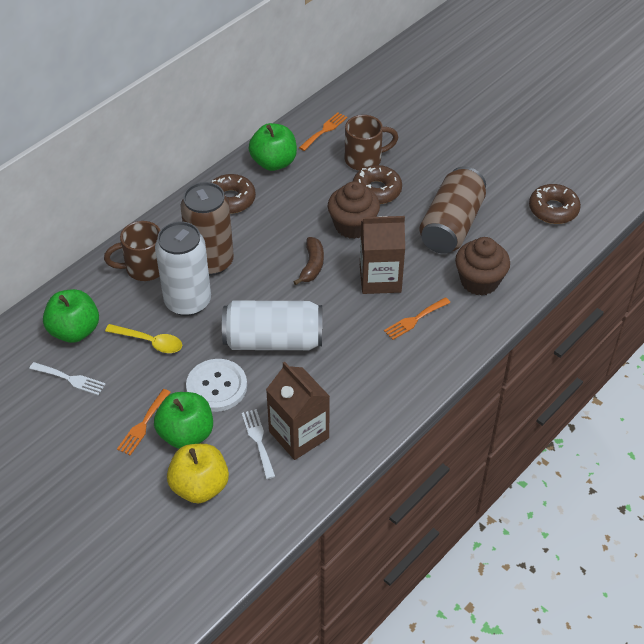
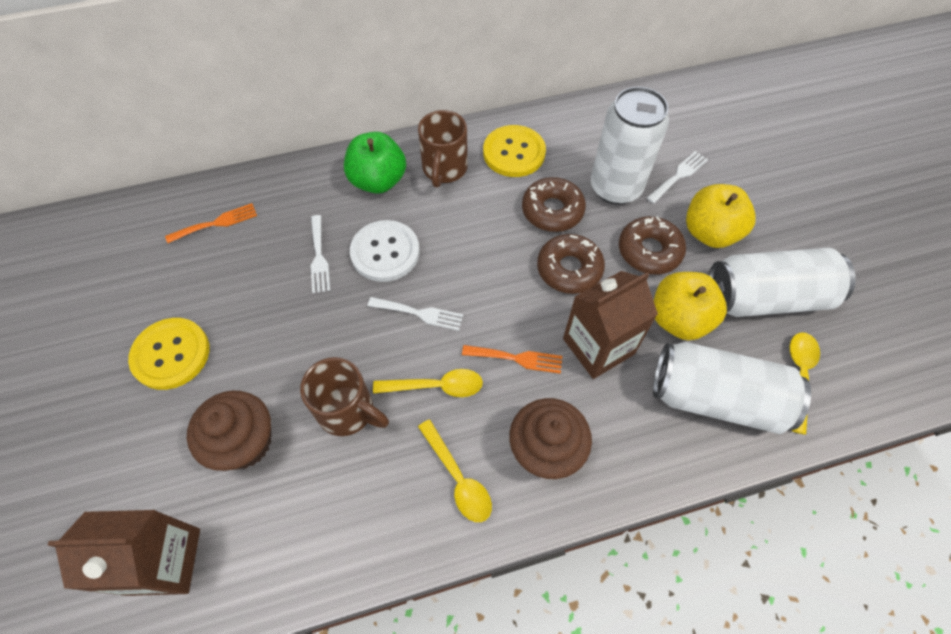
brown banana: 1 -> 0
brown can: 2 -> 0
green apple: 3 -> 1
orange fork: 3 -> 2
white can: 2 -> 3
white fork: 2 -> 3
yellow apple: 1 -> 2
yellow button: 0 -> 2
yellow spoon: 1 -> 3

